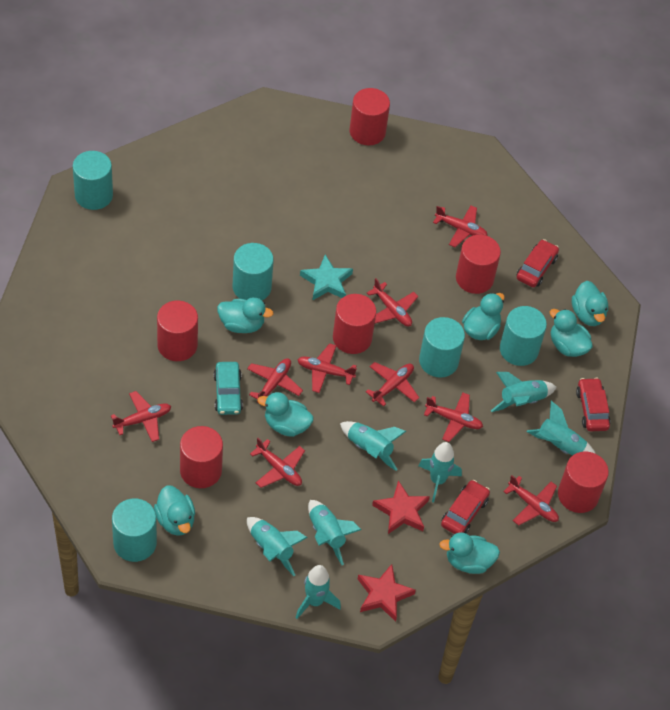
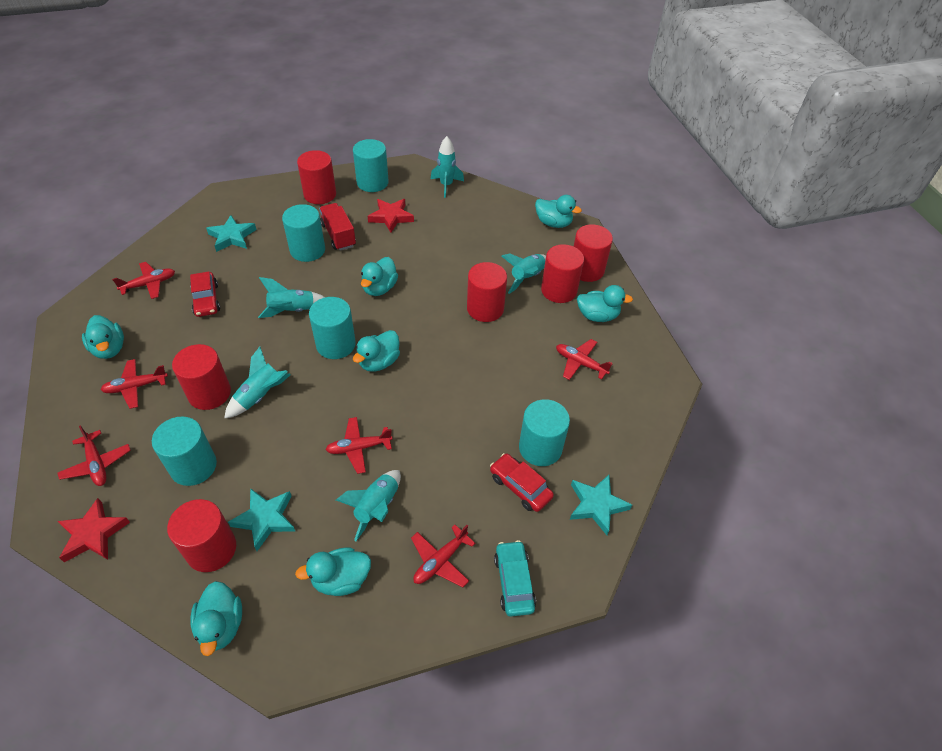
red car: 3 -> 2
red plane: 9 -> 6
red truck: 0 -> 1
turquoise rocket: 7 -> 5
turquoise star: 1 -> 3

